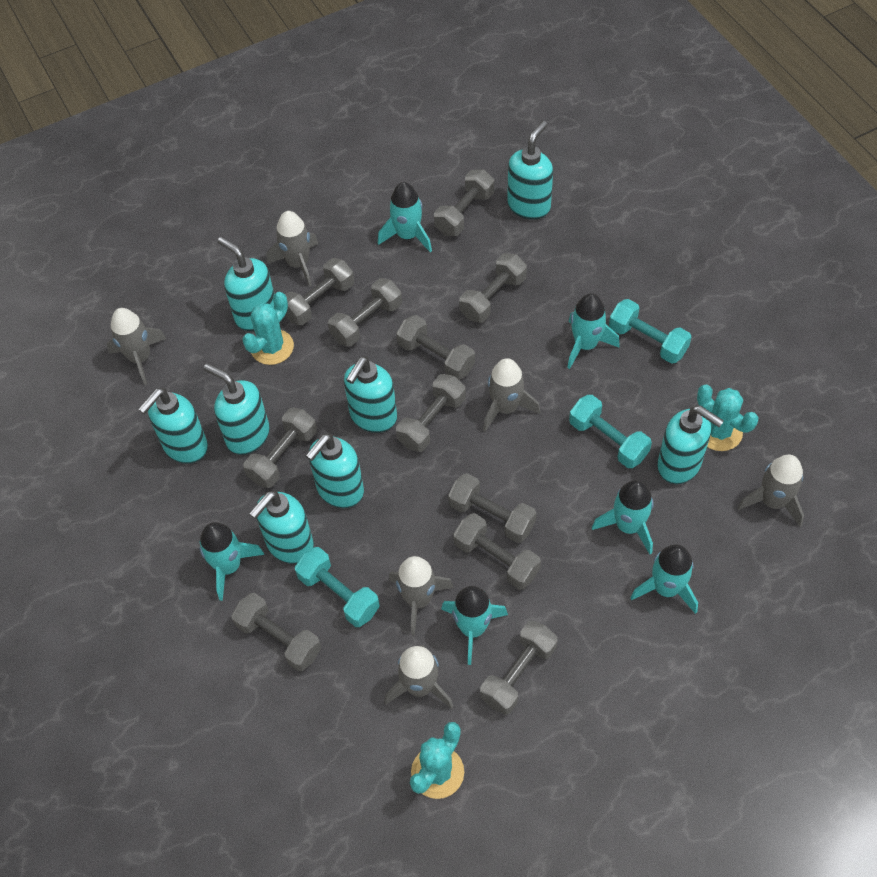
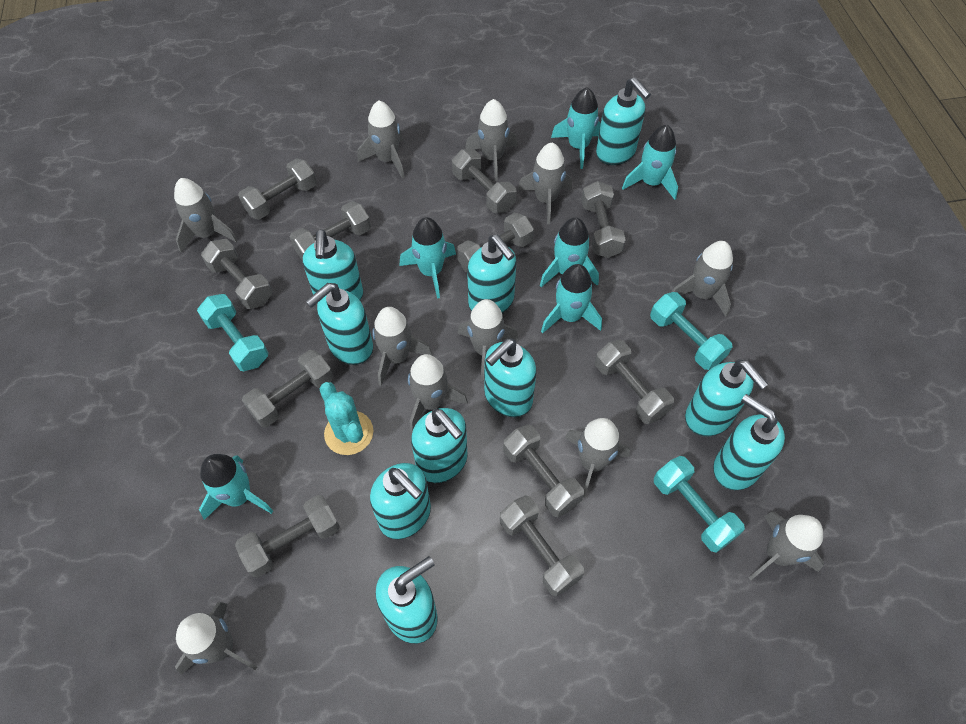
grey rocket: 6 -> 11
turquoise cactus: 3 -> 1
turquoise soap dispenser: 8 -> 10

